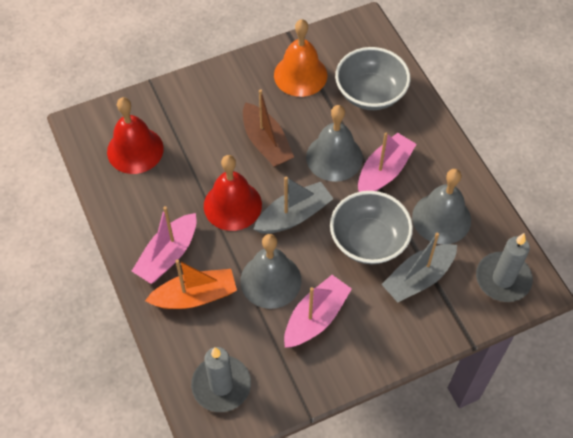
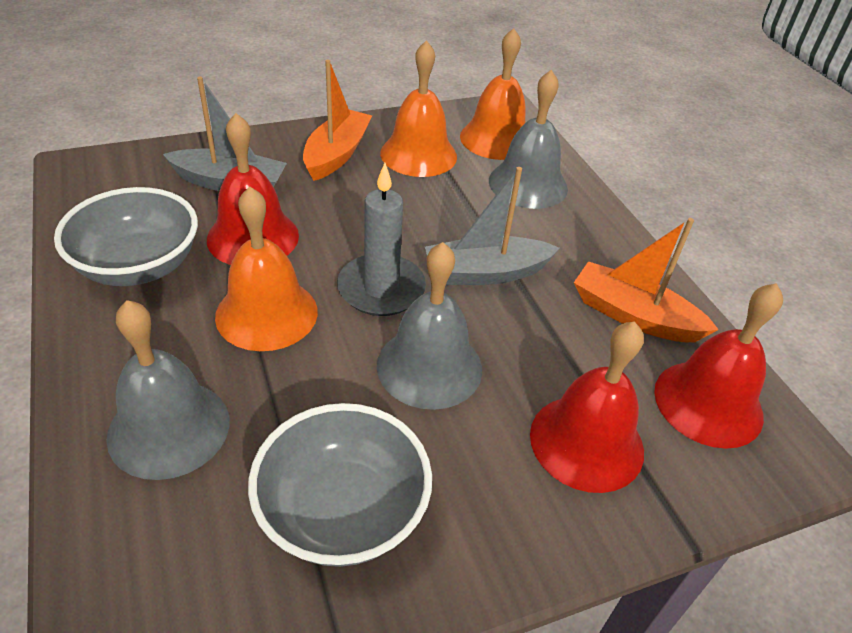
brown boat: 1 -> 0
grey candle: 2 -> 1
orange bell: 1 -> 3
orange boat: 1 -> 2
pink boat: 3 -> 0
red bell: 2 -> 3

